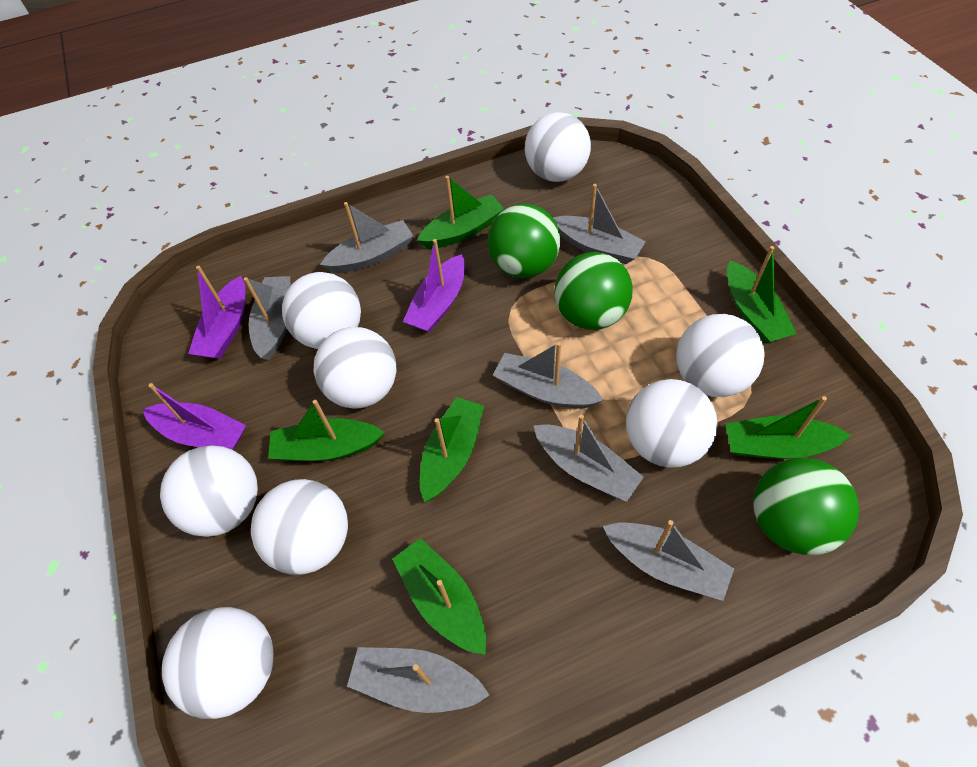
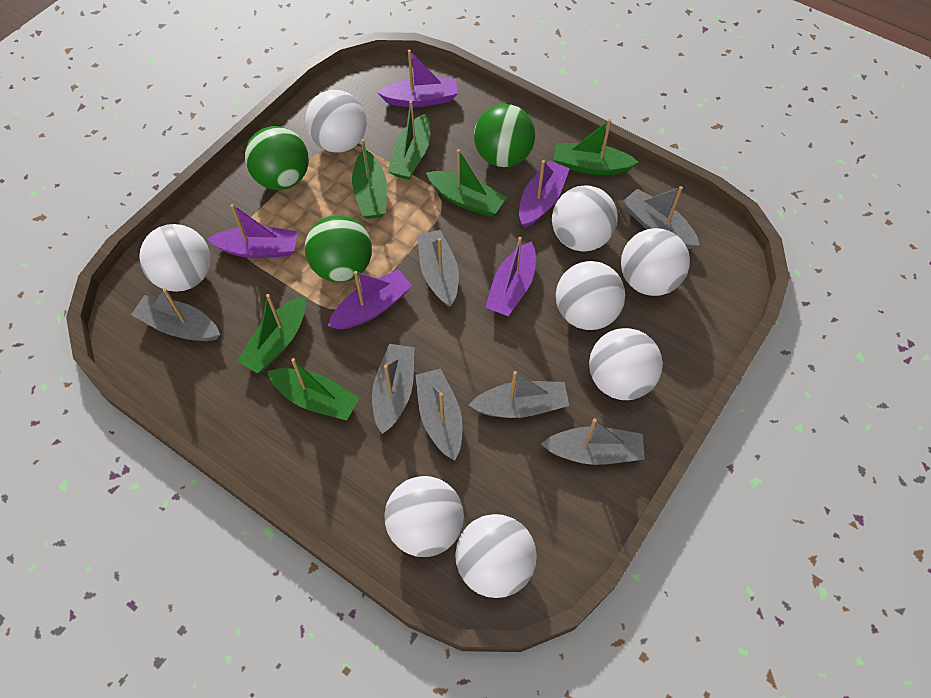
purple boat: 3 -> 5

